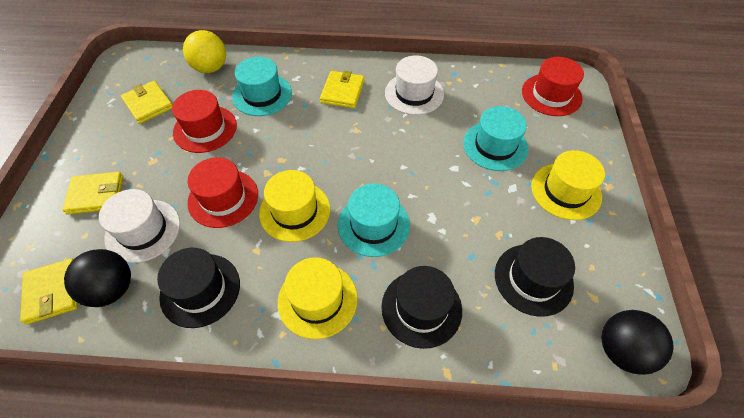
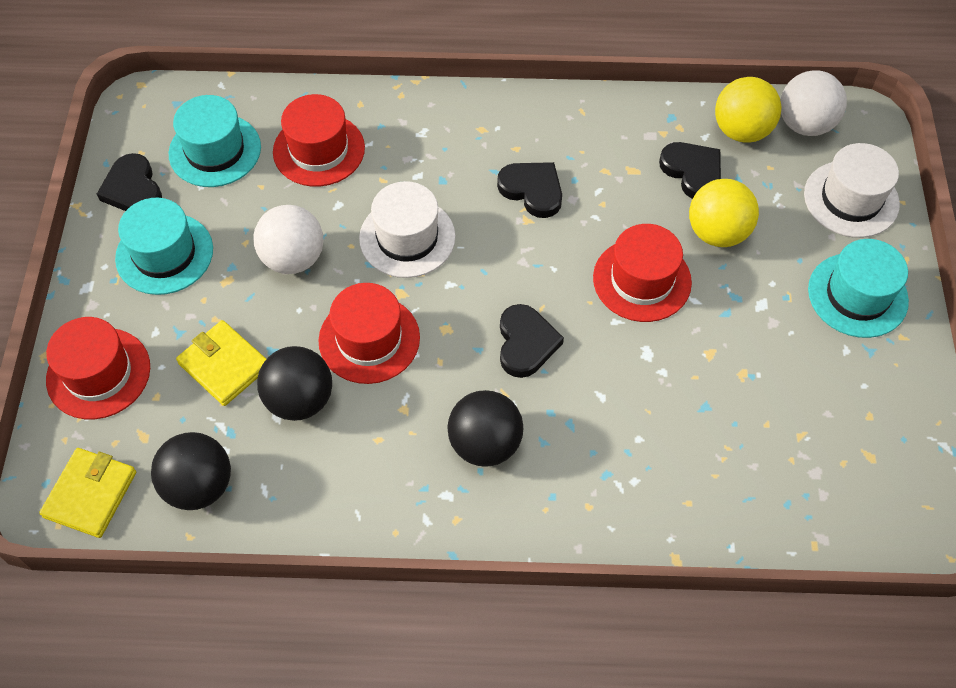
black ball: 2 -> 3
black hat: 3 -> 0
black heart: 0 -> 4
red hat: 3 -> 4
white ball: 0 -> 2
yellow ball: 1 -> 2
yellow hat: 3 -> 0
yellow wallet: 4 -> 2

